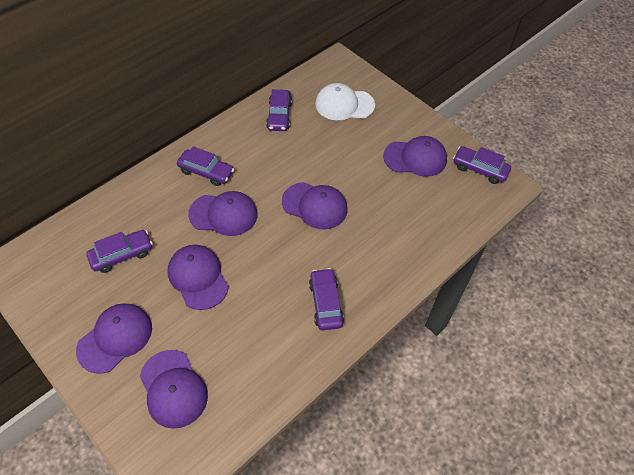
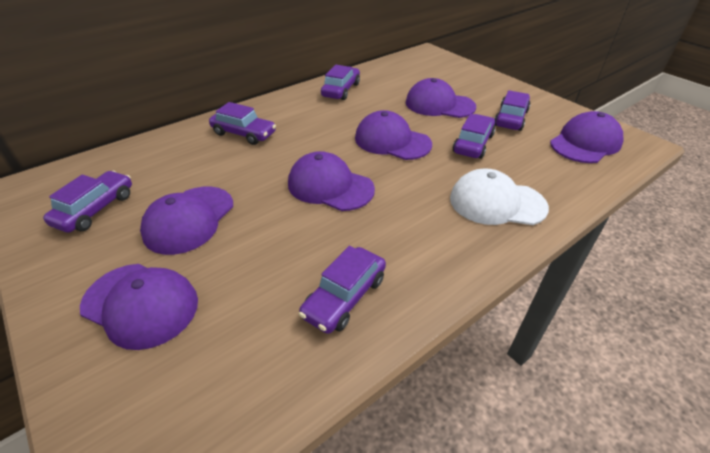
purple car: 5 -> 6

